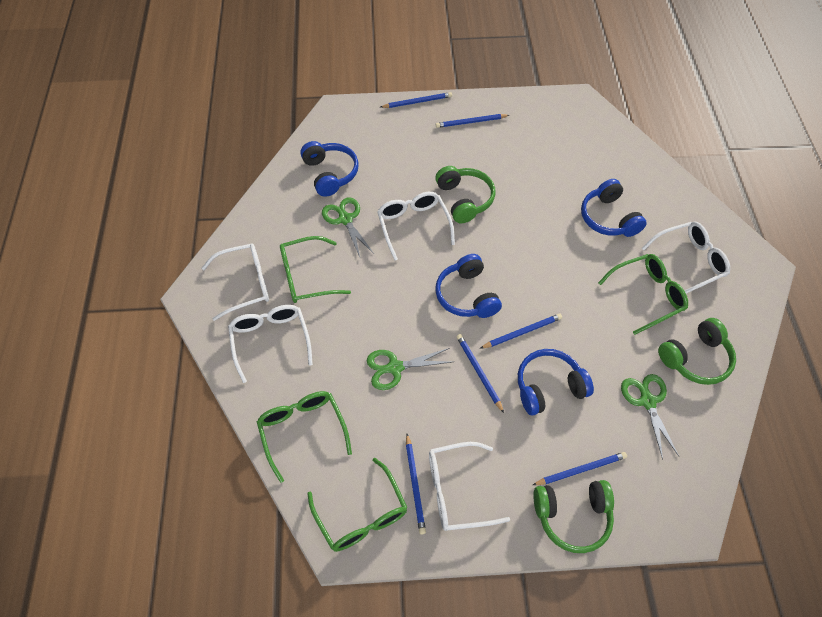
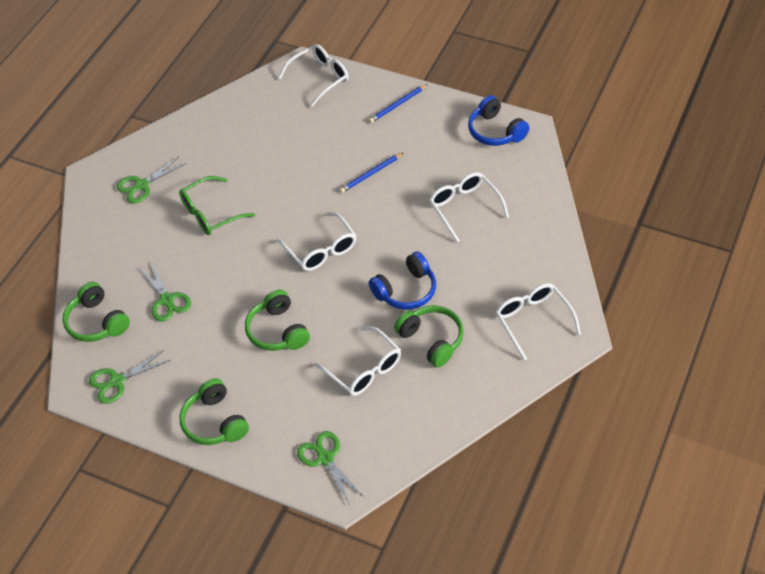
blue headphones: 4 -> 2
blue pencil: 6 -> 2
green glasses: 4 -> 1
green headphones: 3 -> 4
green scissors: 3 -> 4

